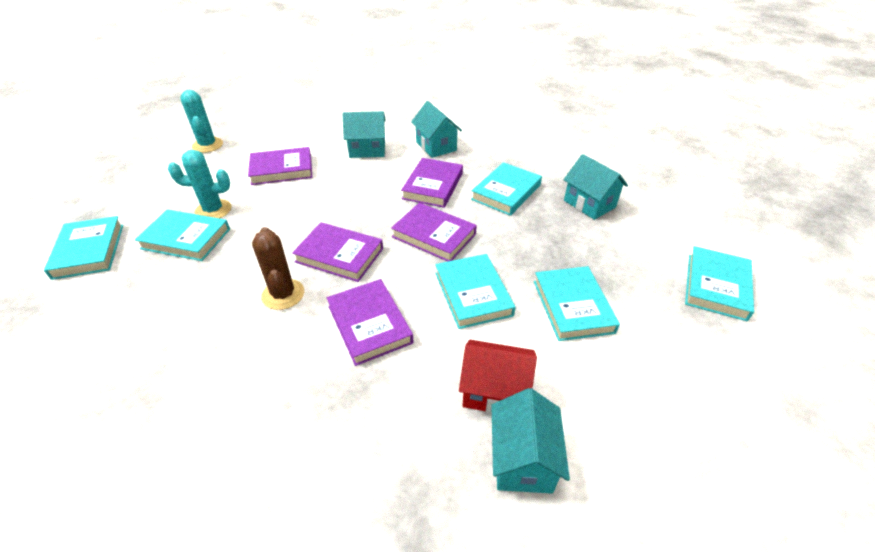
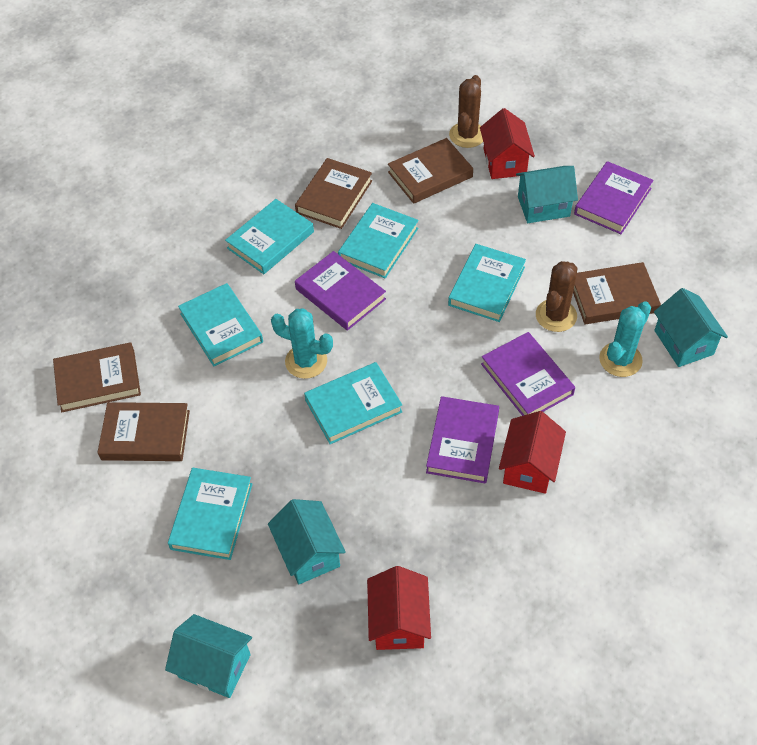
brown book: 0 -> 5
brown cactus: 1 -> 2
purple book: 5 -> 4
red house: 1 -> 3

